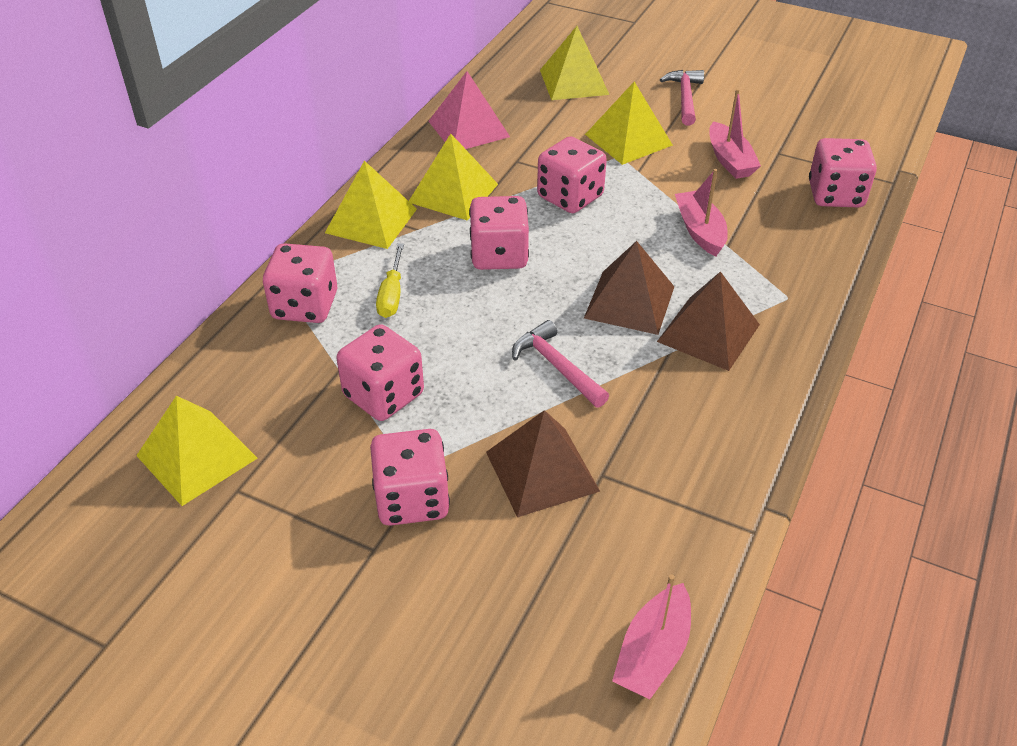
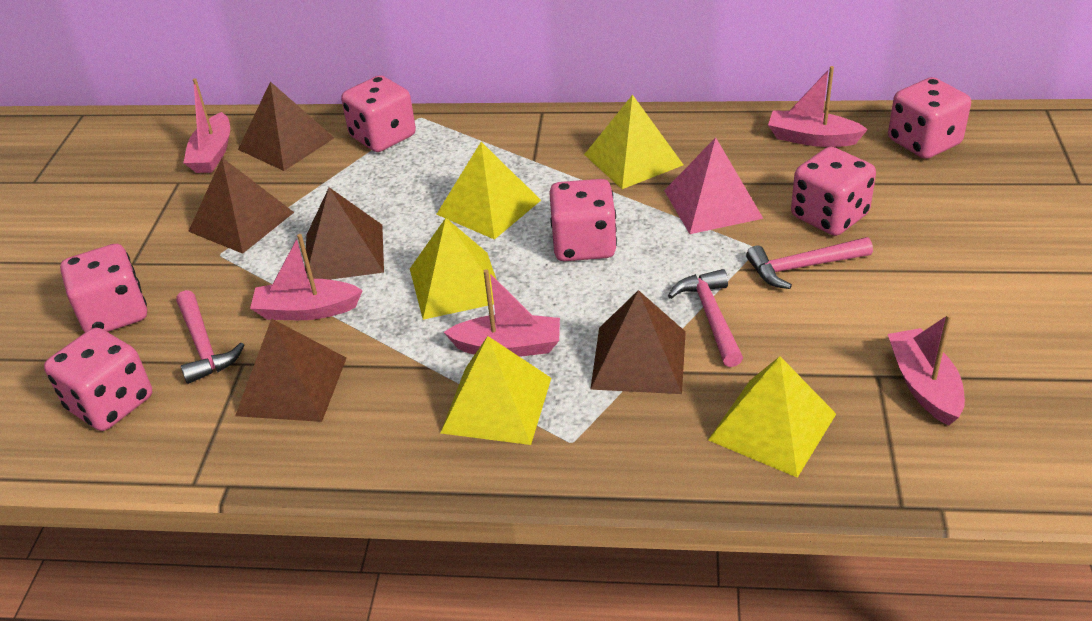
brown pyramid: 3 -> 5
pink boat: 3 -> 5
pink hammer: 2 -> 3
yellow screwdriver: 1 -> 0

